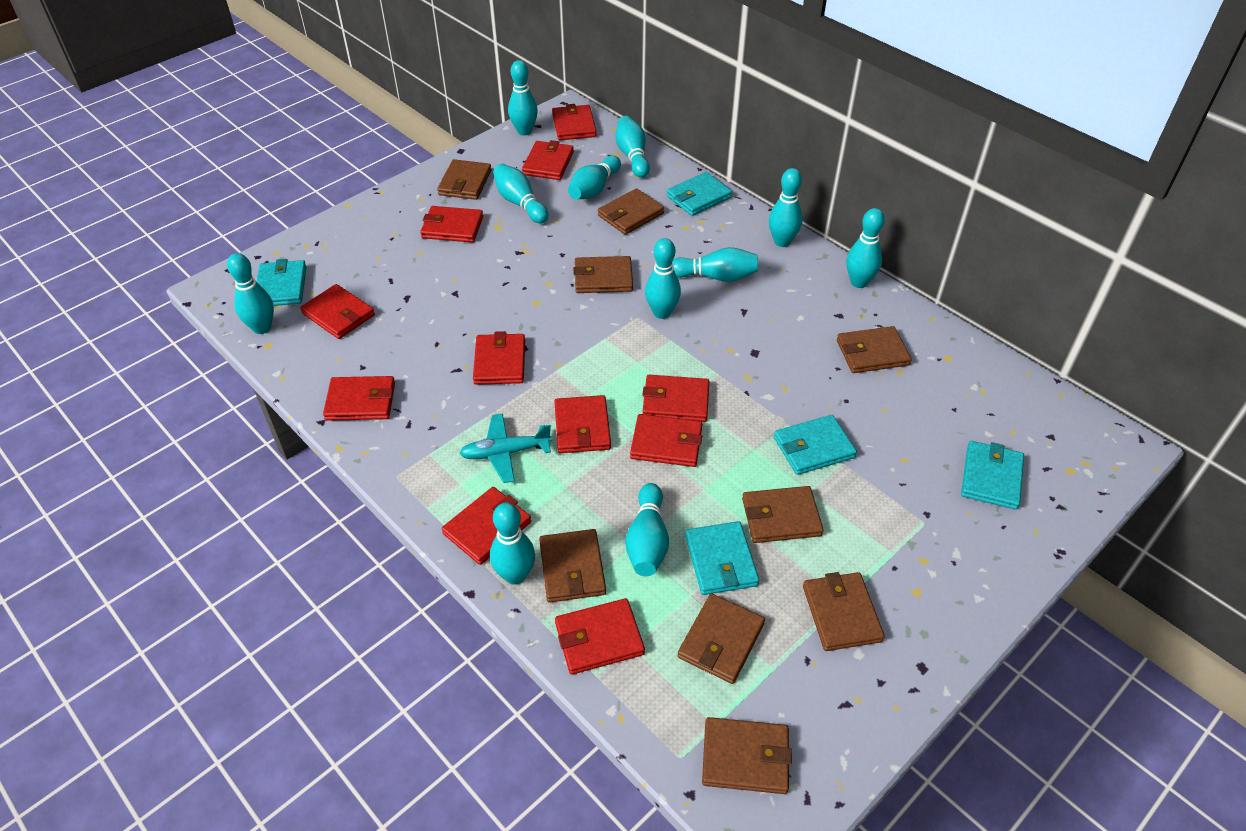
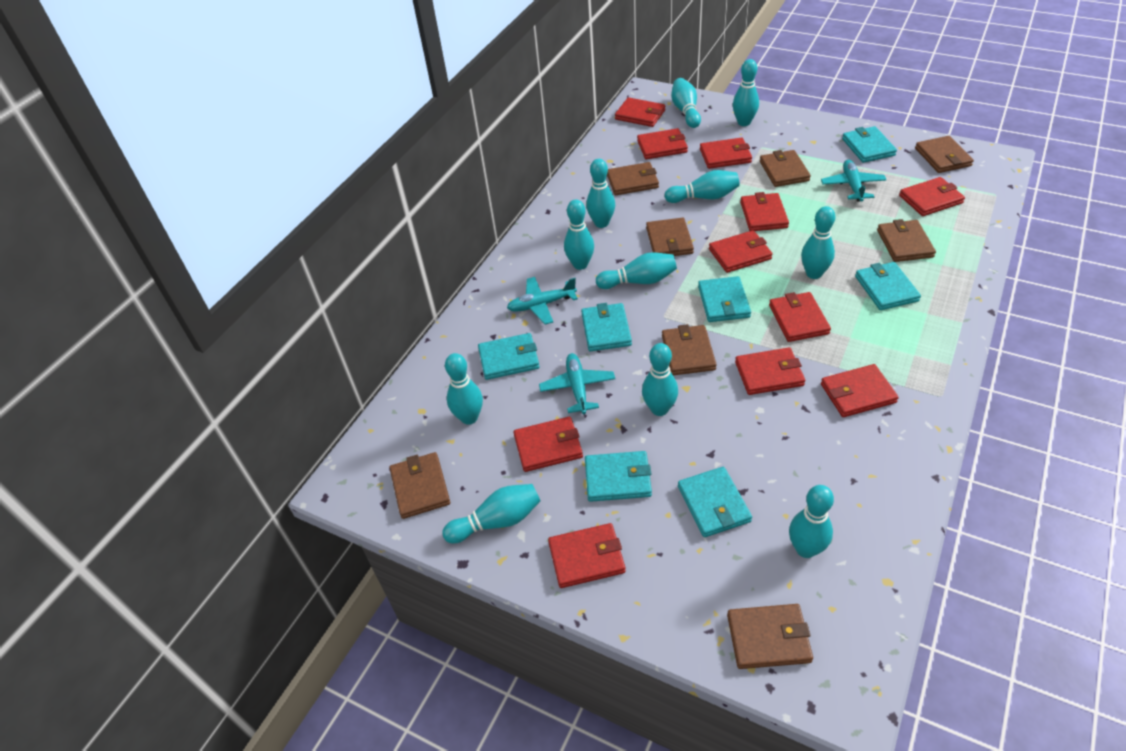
brown wallet: 9 -> 8
turquoise plane: 1 -> 3
turquoise wallet: 5 -> 7

